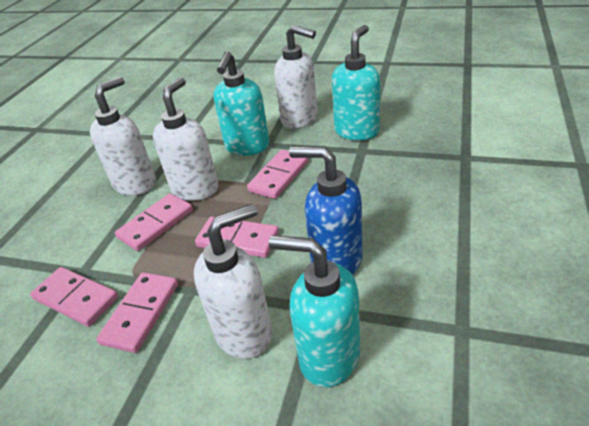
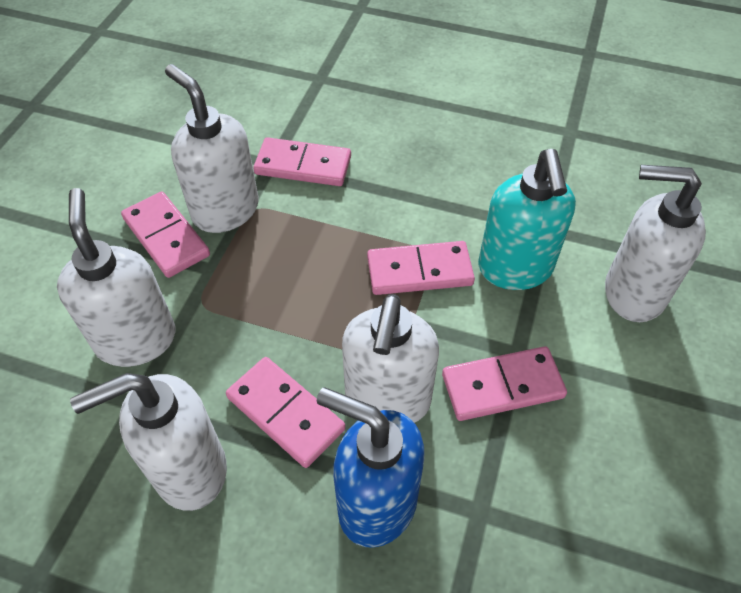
turquoise soap dispenser: 3 -> 1
white soap dispenser: 4 -> 5

